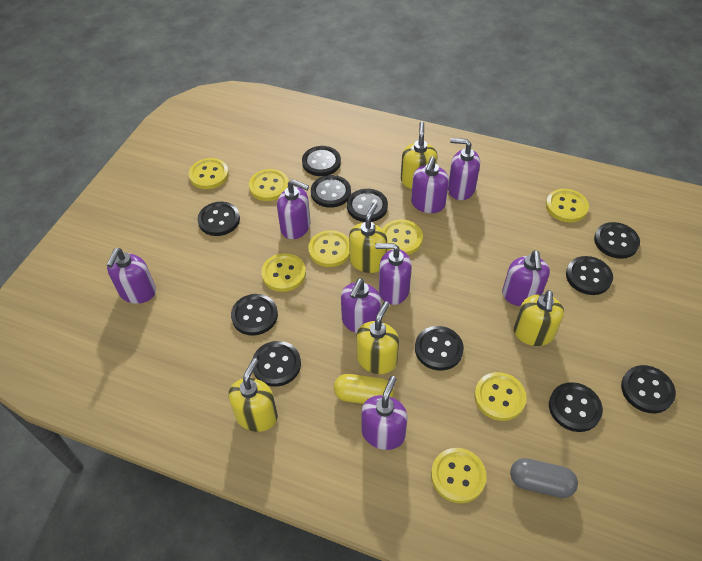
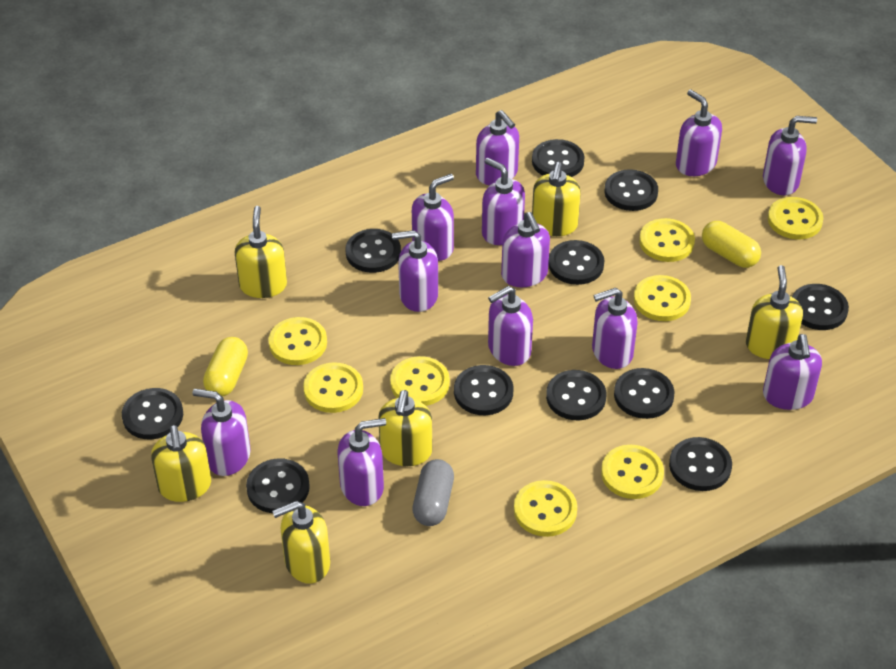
purple soap dispenser: 8 -> 12
yellow capsule: 1 -> 2
yellow soap dispenser: 5 -> 6

